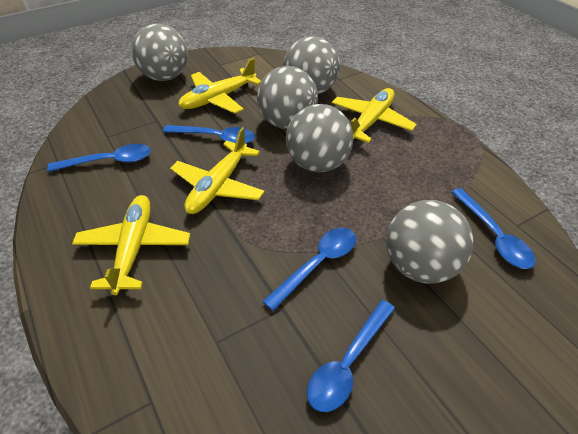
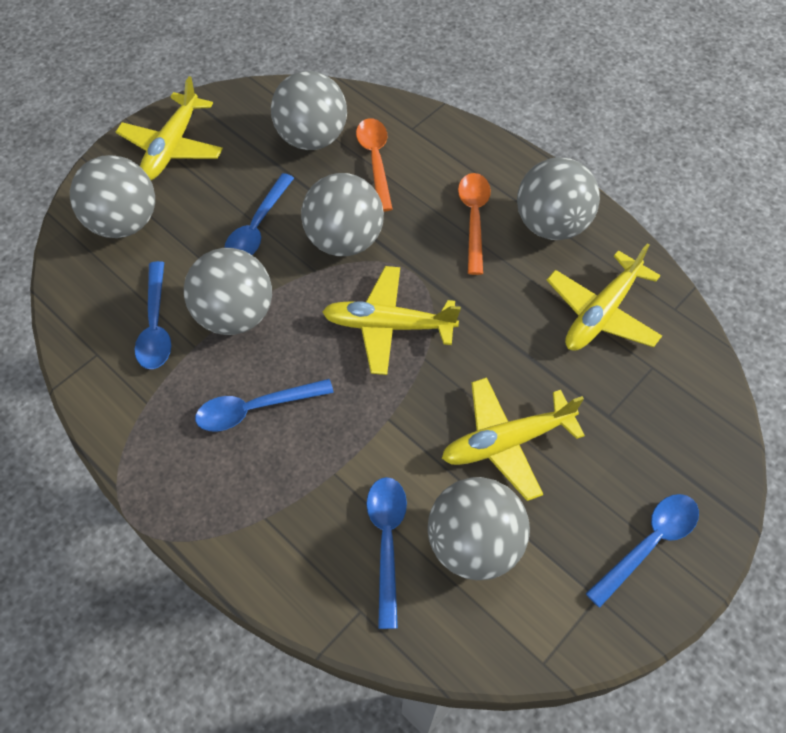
grey ball: 5 -> 6
orange spoon: 0 -> 2

